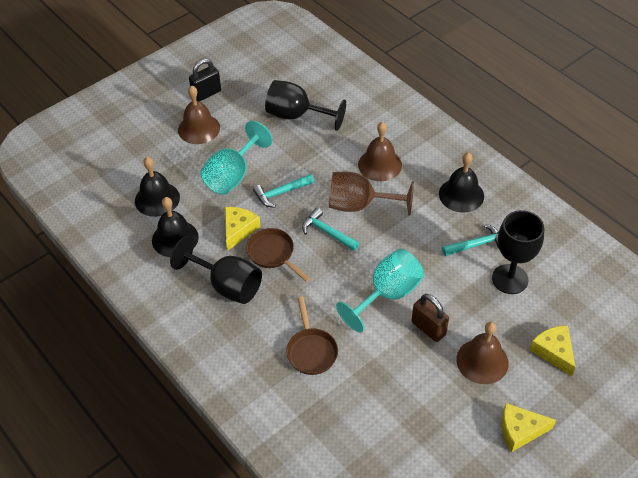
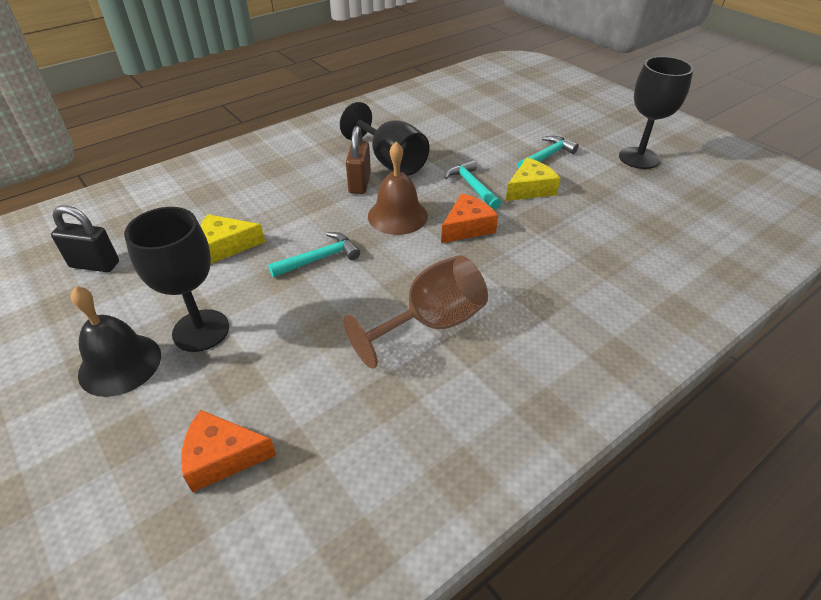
black bell: 3 -> 1
brown bell: 3 -> 1
brown pan: 2 -> 0
orange cheese: 0 -> 2
turquoise goblet: 2 -> 0
yellow cheese: 3 -> 2

